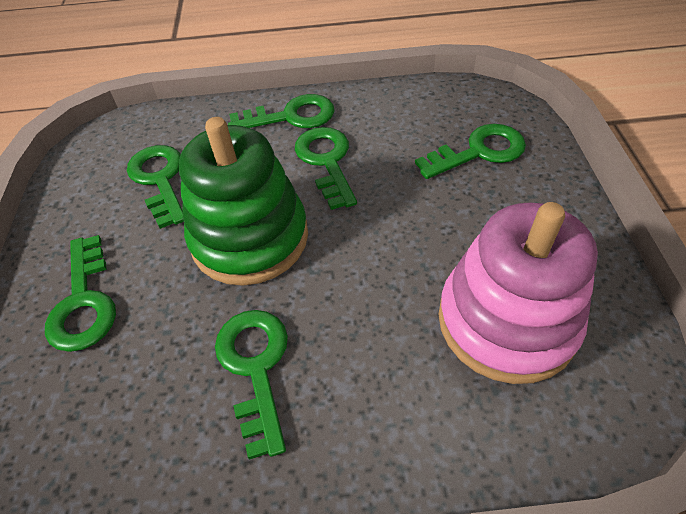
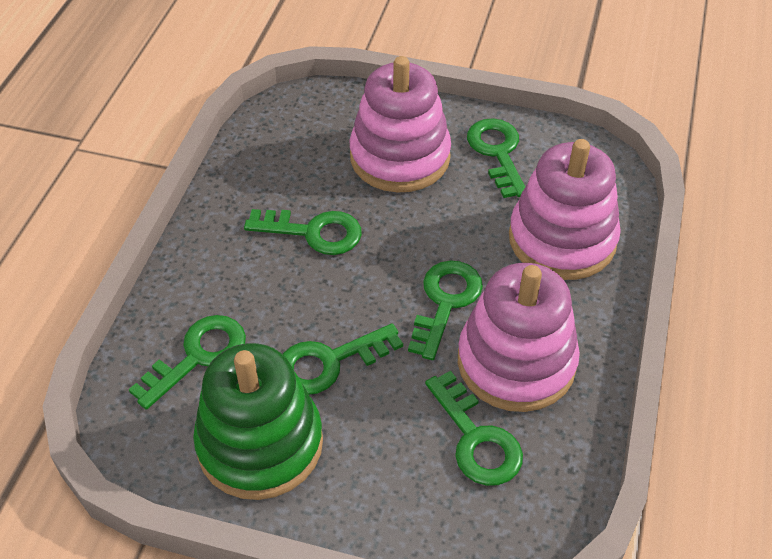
pink stacking toy: 1 -> 3

